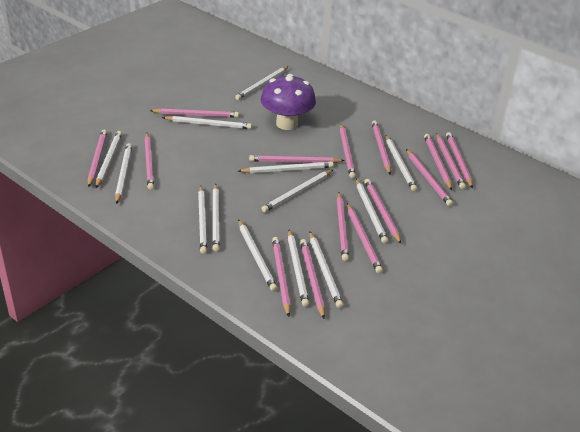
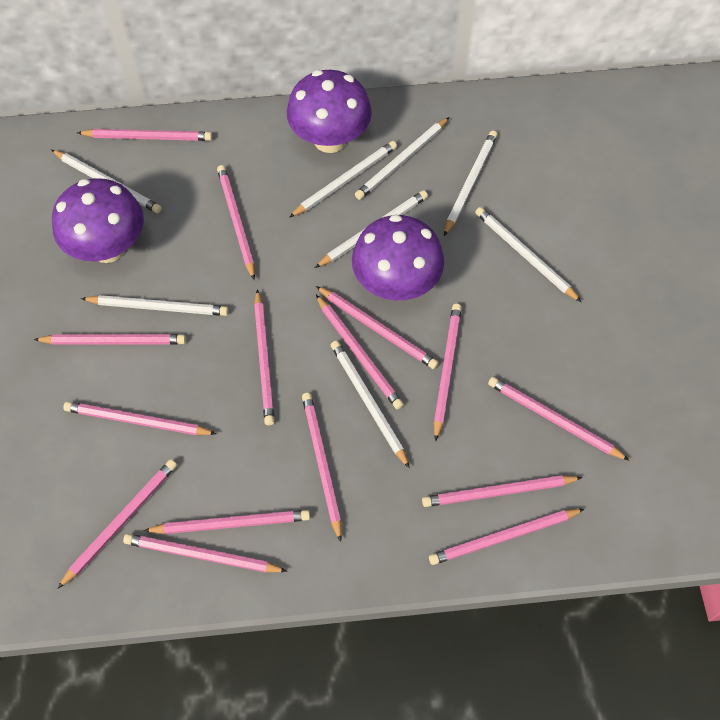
purple mushroom: 1 -> 3
white pencil: 13 -> 8

